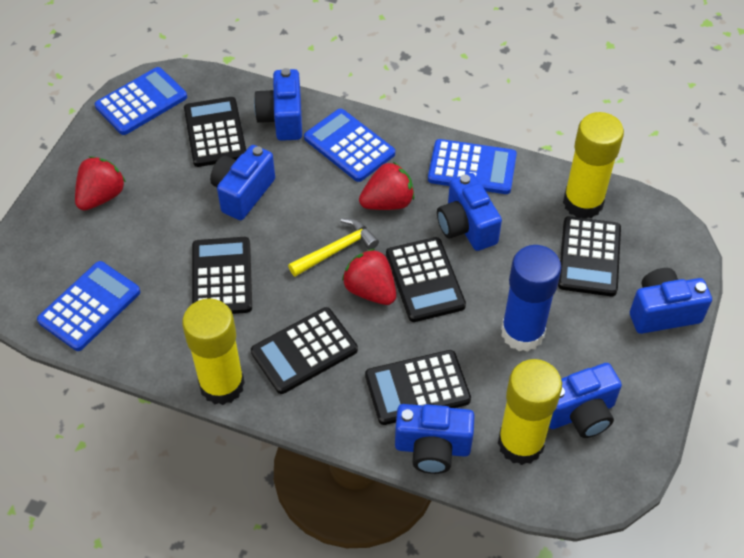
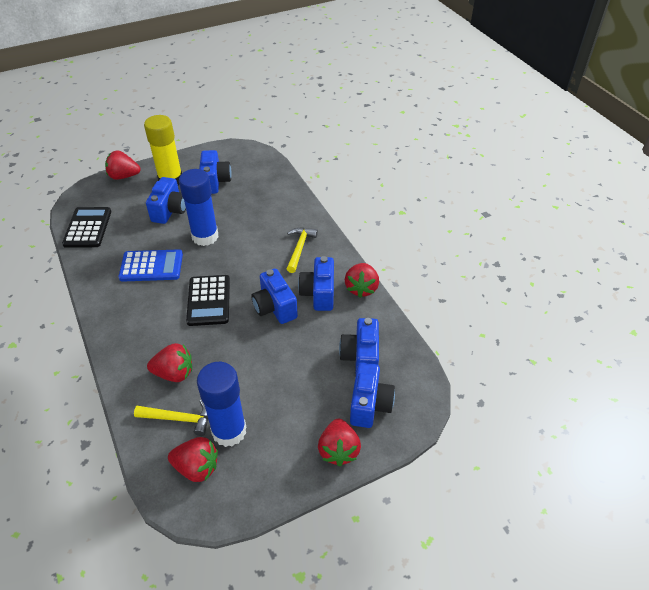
black calculator: 6 -> 2
blue calculator: 4 -> 1
blue glue stick: 1 -> 2
red strawberry: 3 -> 5
yellow glue stick: 3 -> 1
yellow hammer: 1 -> 2

